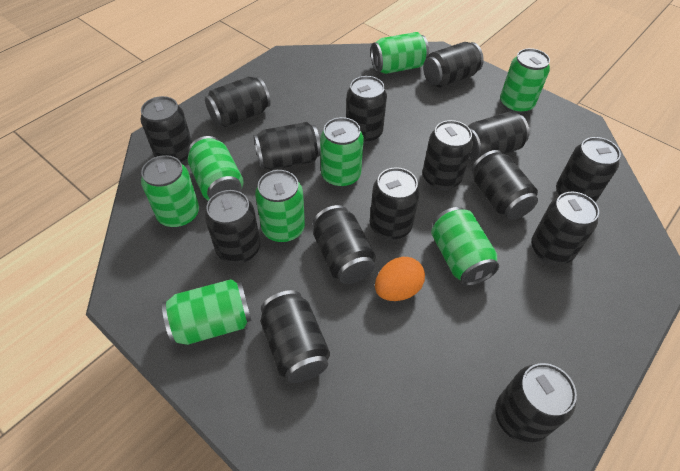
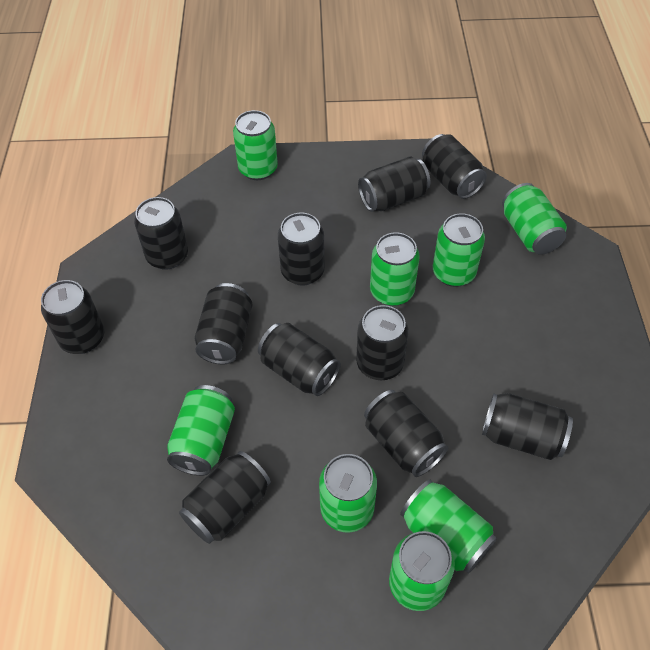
black can: 15 -> 11
orange egg: 1 -> 0

